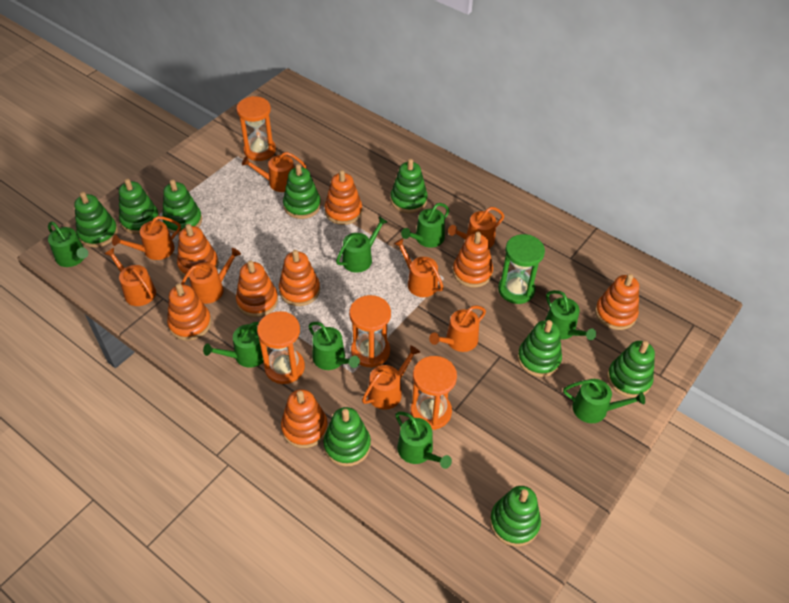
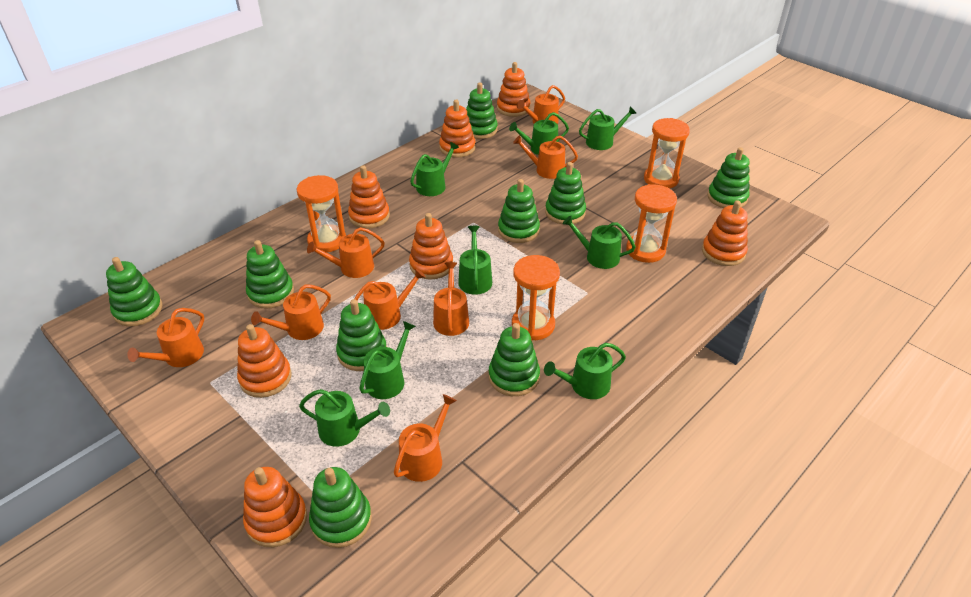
green hourglass: 1 -> 0
orange stacking toy: 8 -> 7

